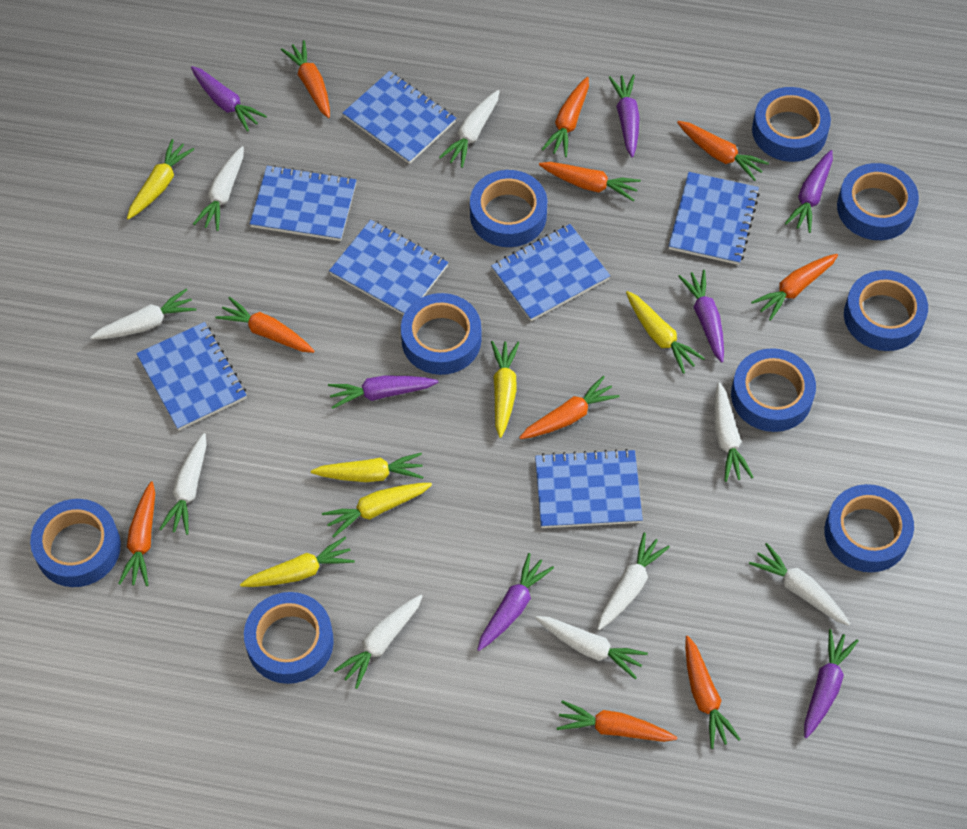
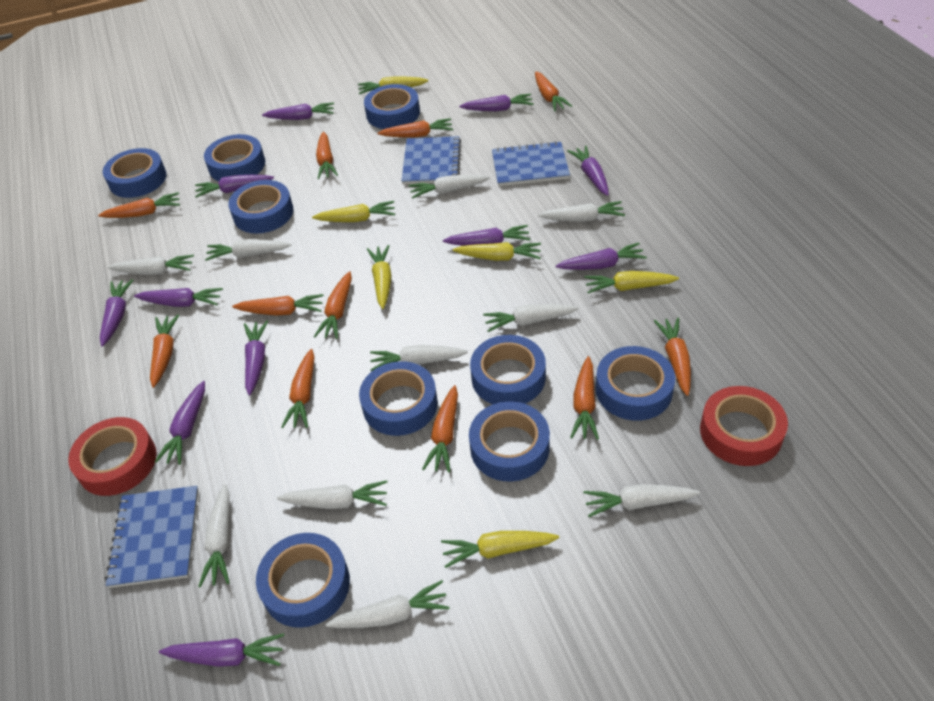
blue notebook: 7 -> 3
orange carrot: 10 -> 11
purple carrot: 7 -> 11
red tape: 0 -> 2
white carrot: 9 -> 10

